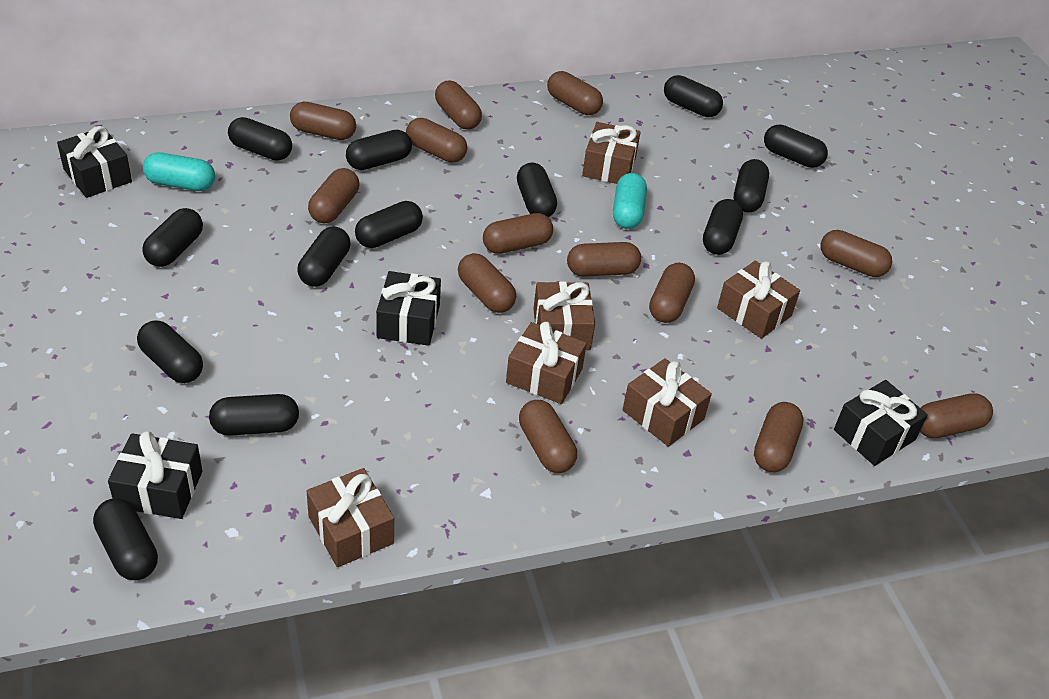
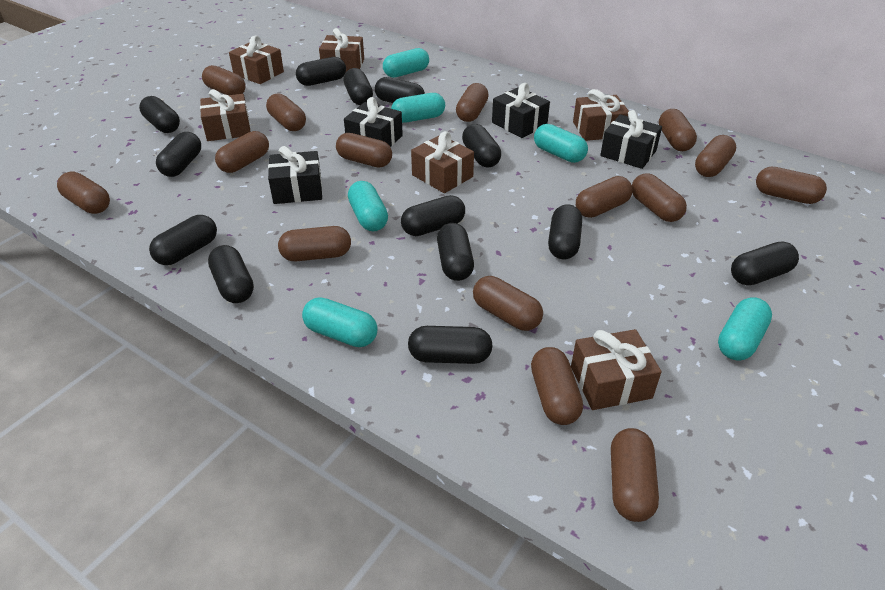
brown capsule: 13 -> 15
turquoise capsule: 2 -> 6

